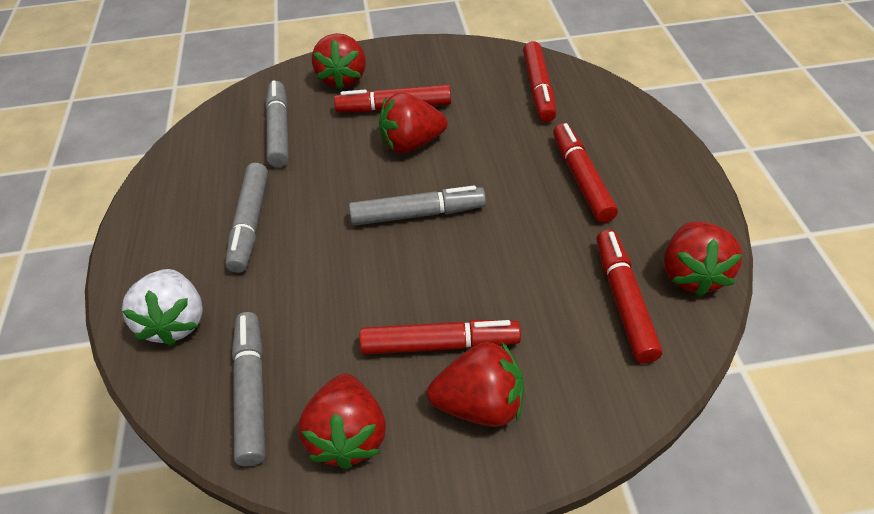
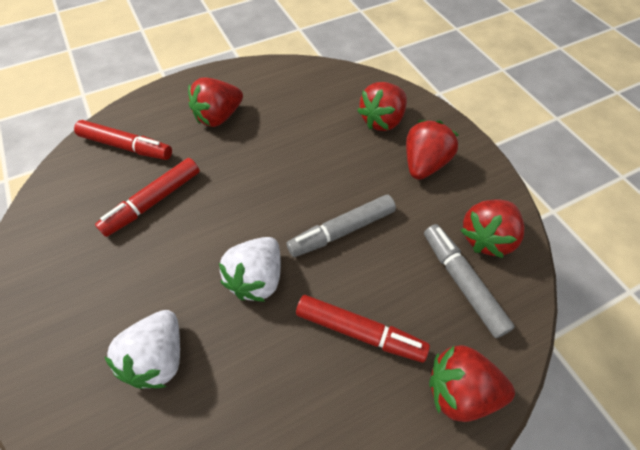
grey marker: 4 -> 2
red marker: 5 -> 3
white strawberry: 1 -> 2

